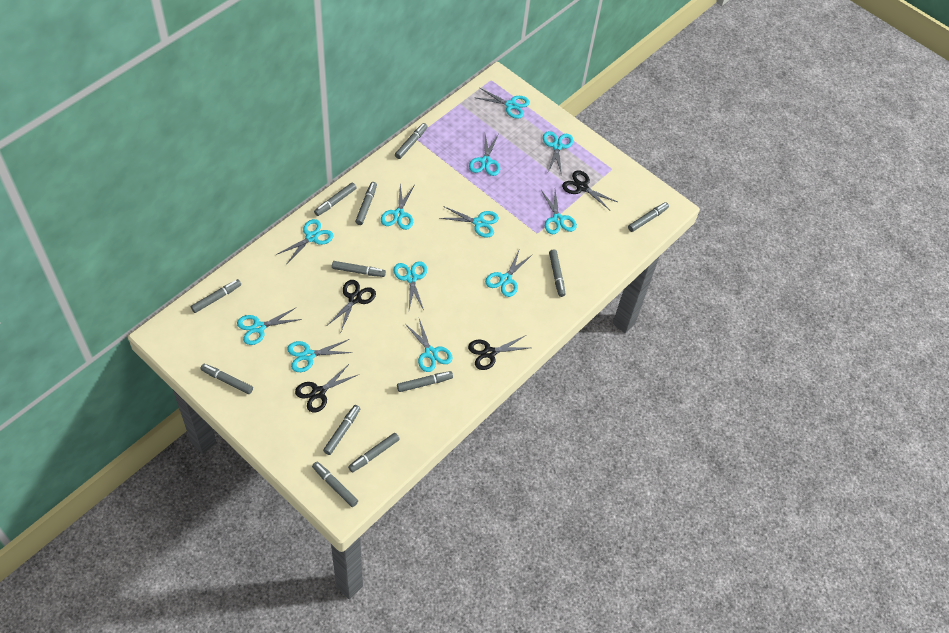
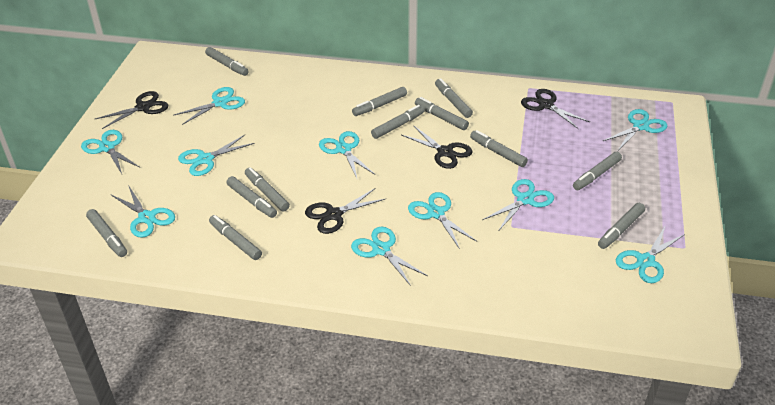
turquoise scissors: 12 -> 10

